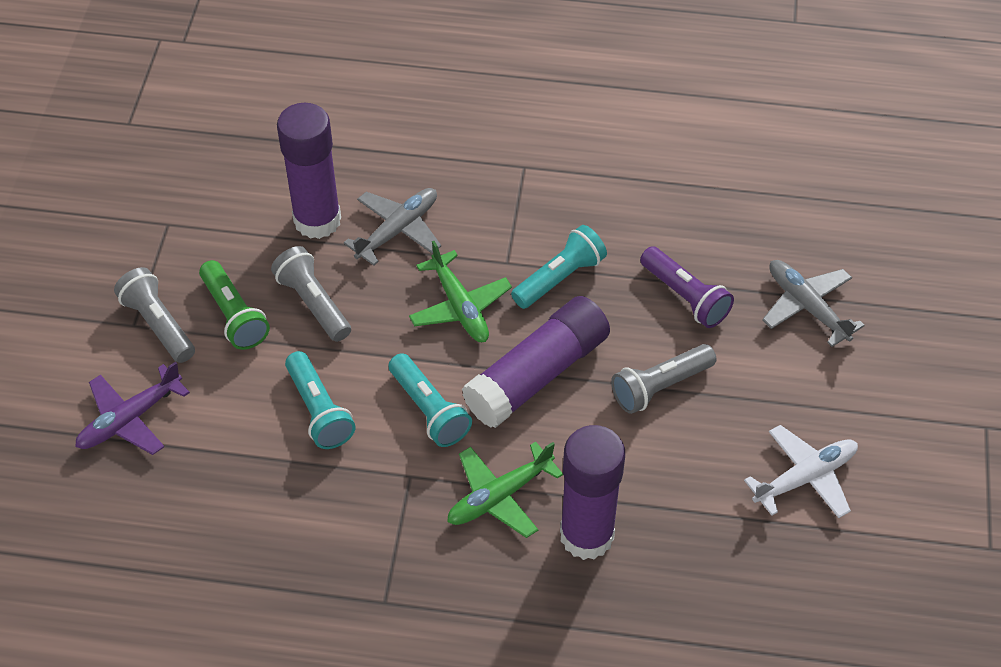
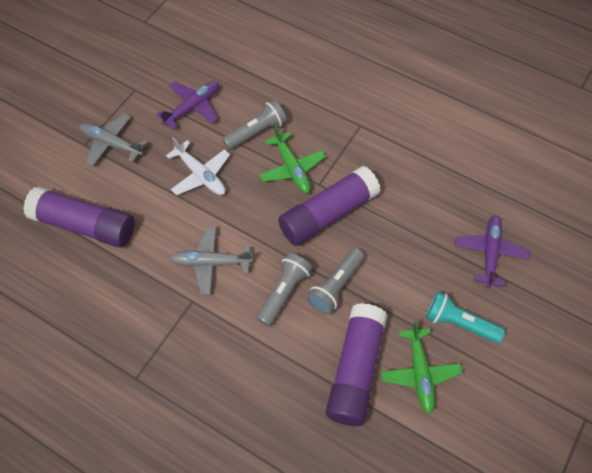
green flashlight: 1 -> 0
purple flashlight: 1 -> 0
purple plane: 1 -> 2
turquoise flashlight: 3 -> 1

